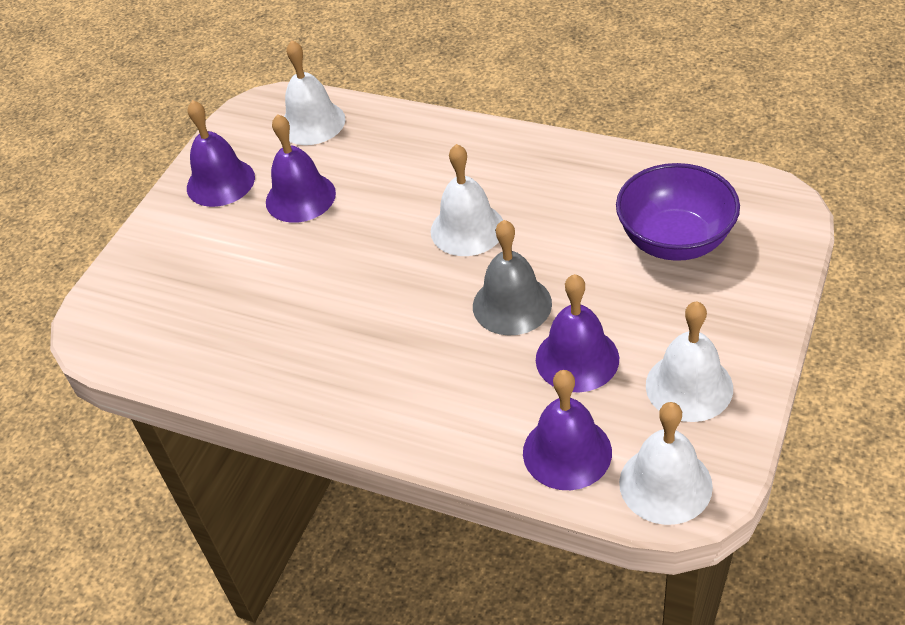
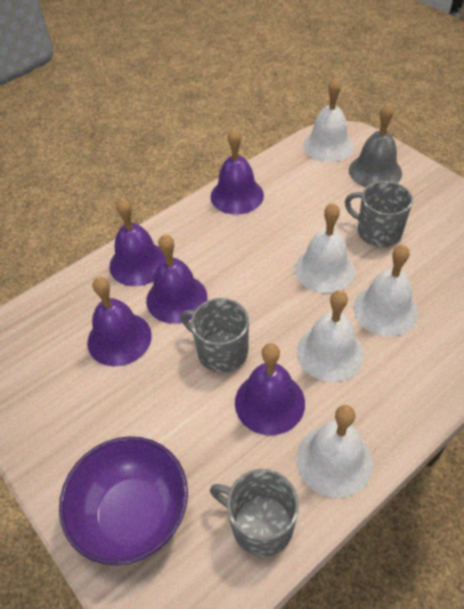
grey mug: 0 -> 3
purple bell: 4 -> 5
white bell: 4 -> 5

